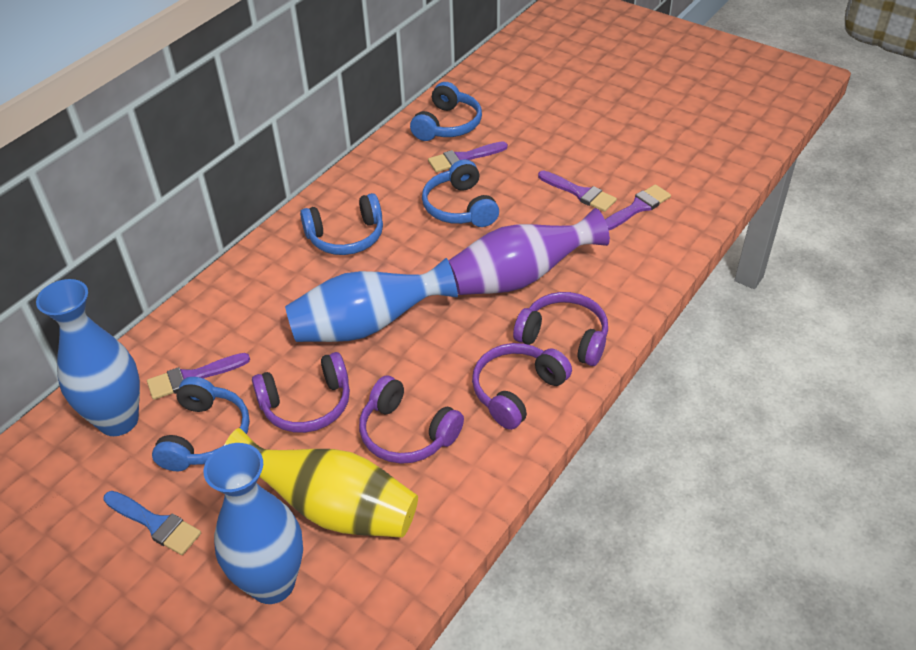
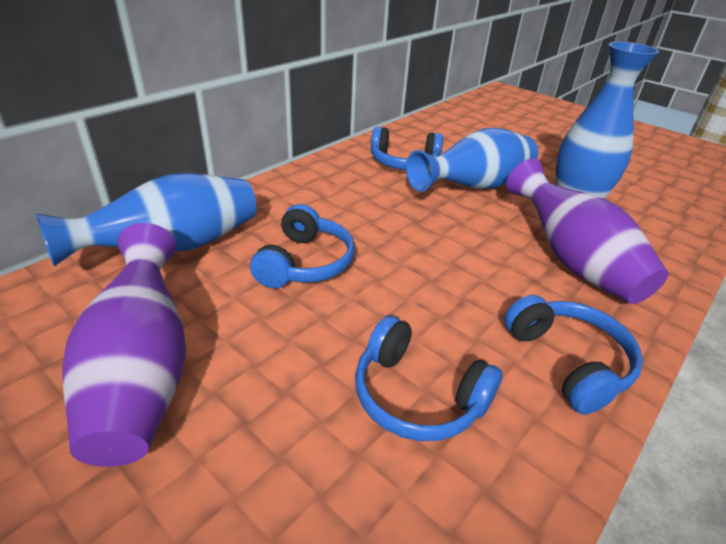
blue brush: 1 -> 0
purple brush: 4 -> 0
purple headphones: 4 -> 0
purple vase: 1 -> 2
yellow vase: 1 -> 0

